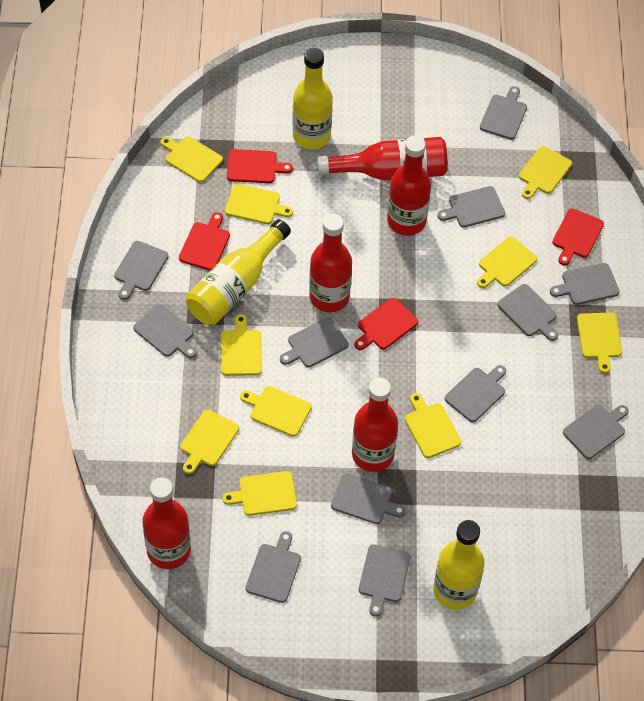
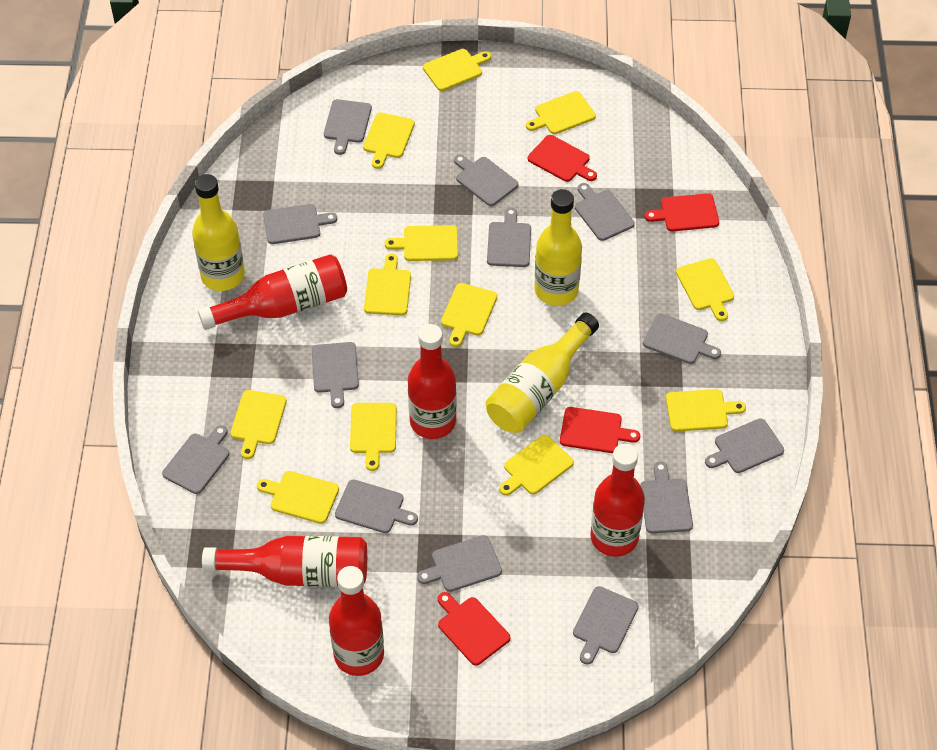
grey cutting board: 12 -> 13
yellow cutting board: 10 -> 12

